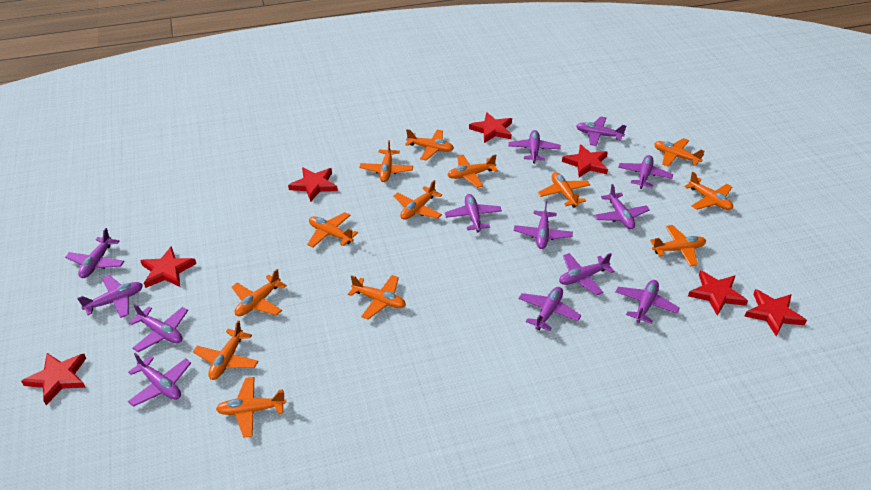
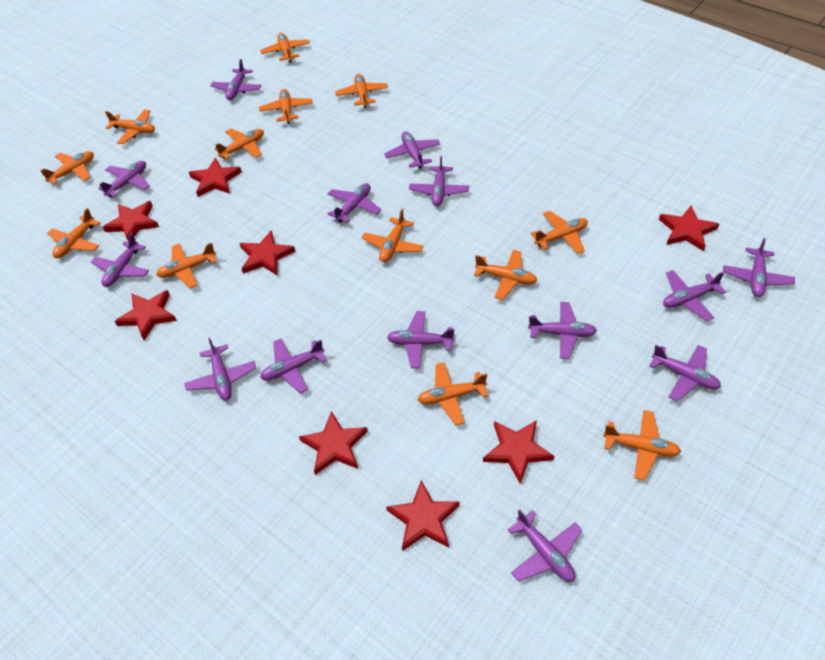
purple plane: 13 -> 14
red star: 7 -> 8

